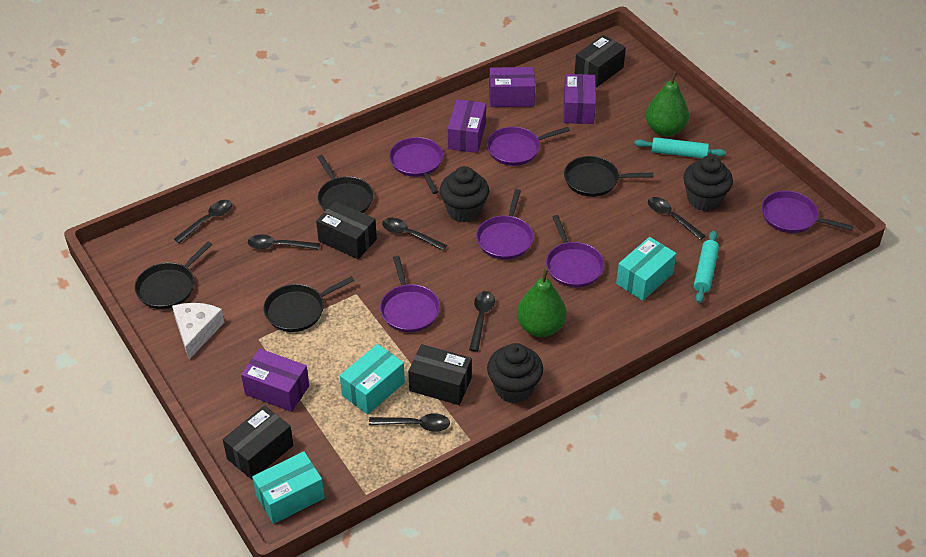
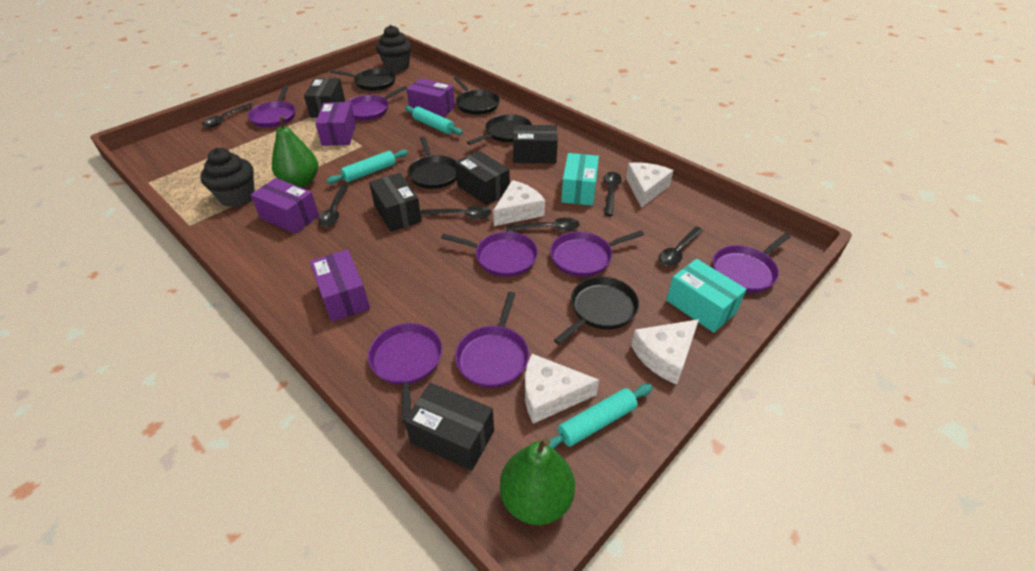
black box: 4 -> 5
black cupcake: 3 -> 2
black pan: 4 -> 5
purple pan: 6 -> 7
turquoise box: 3 -> 2
turquoise rolling pin: 2 -> 3
white cheese: 1 -> 4

